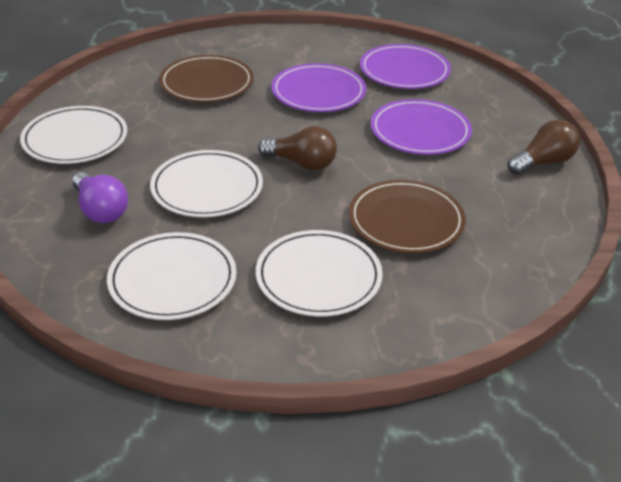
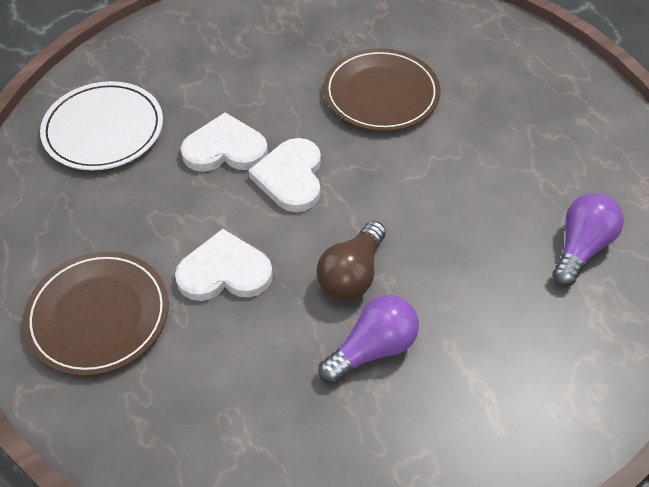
brown light bulb: 2 -> 1
purple light bulb: 1 -> 2
purple plate: 3 -> 0
white heart: 0 -> 3
white plate: 4 -> 1

